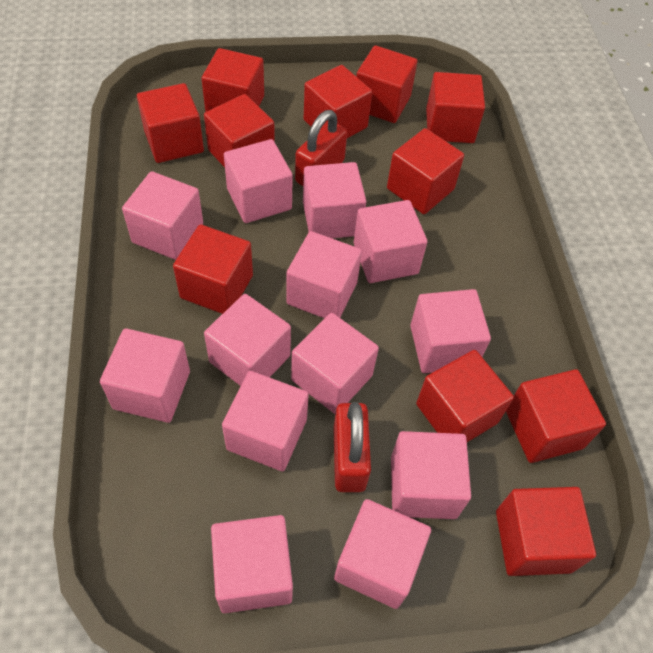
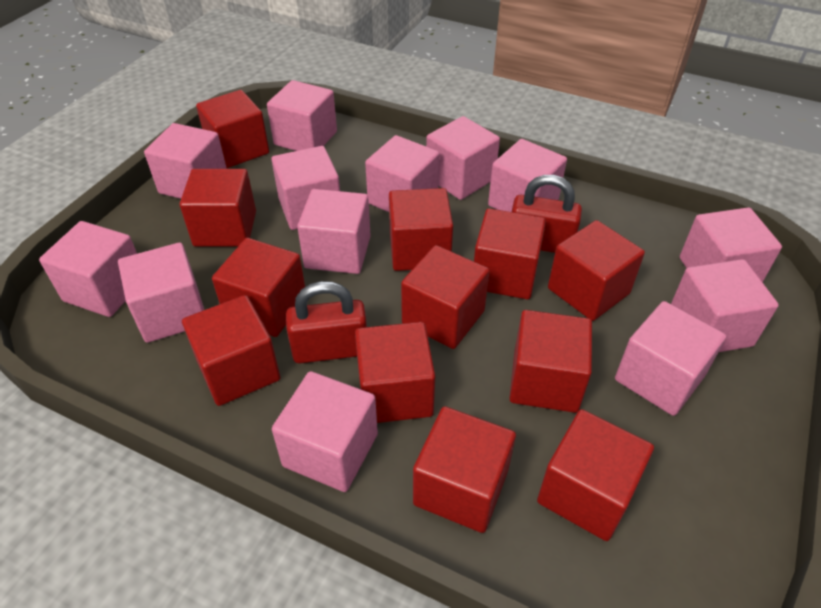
red cube: 11 -> 12

